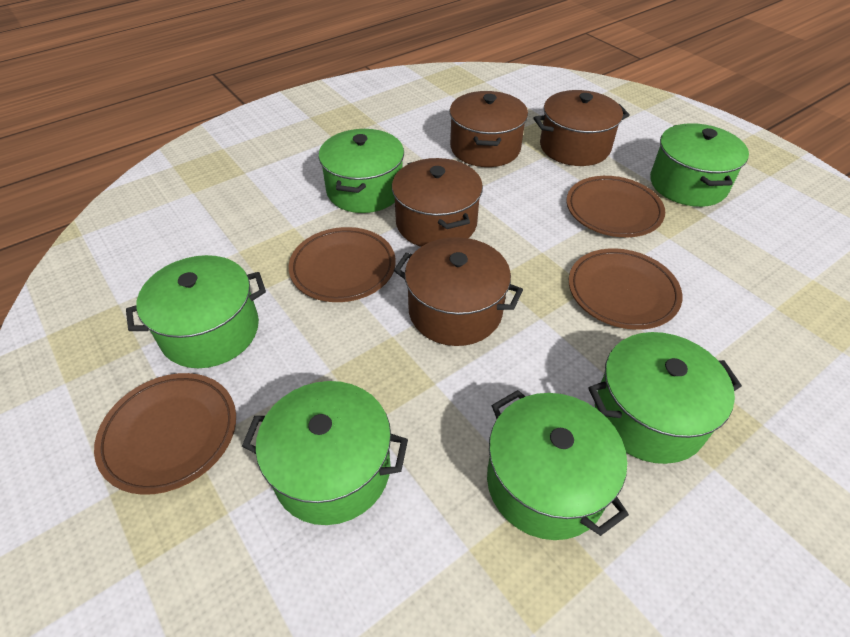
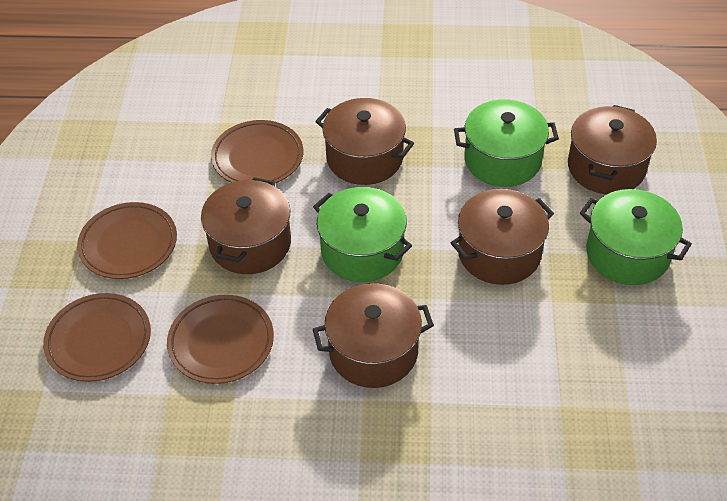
brown pot: 4 -> 5
green pot: 6 -> 3

